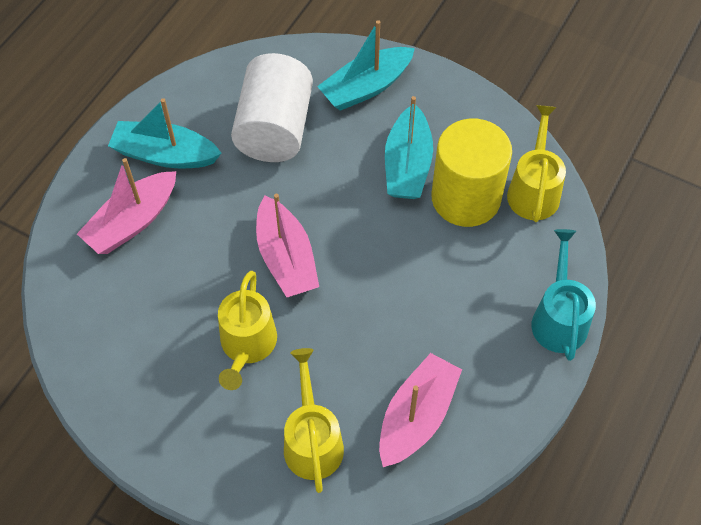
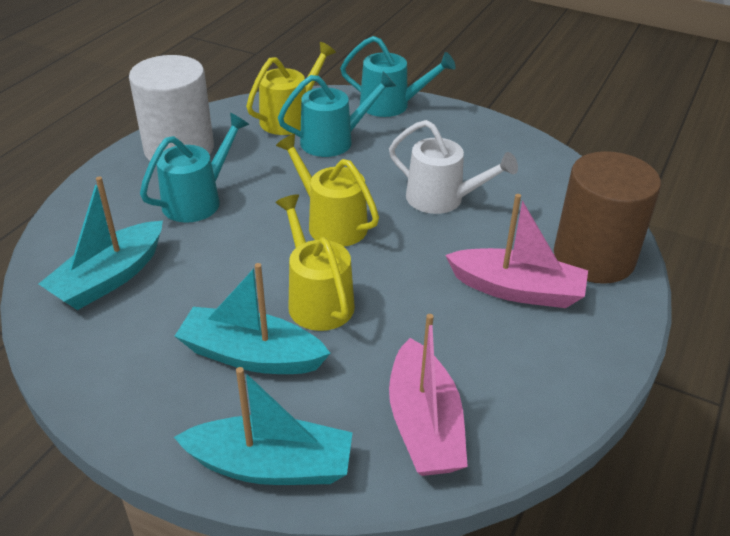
brown cylinder: 0 -> 1
pink boat: 3 -> 2
turquoise watering can: 1 -> 3
white watering can: 0 -> 1
yellow cylinder: 1 -> 0

